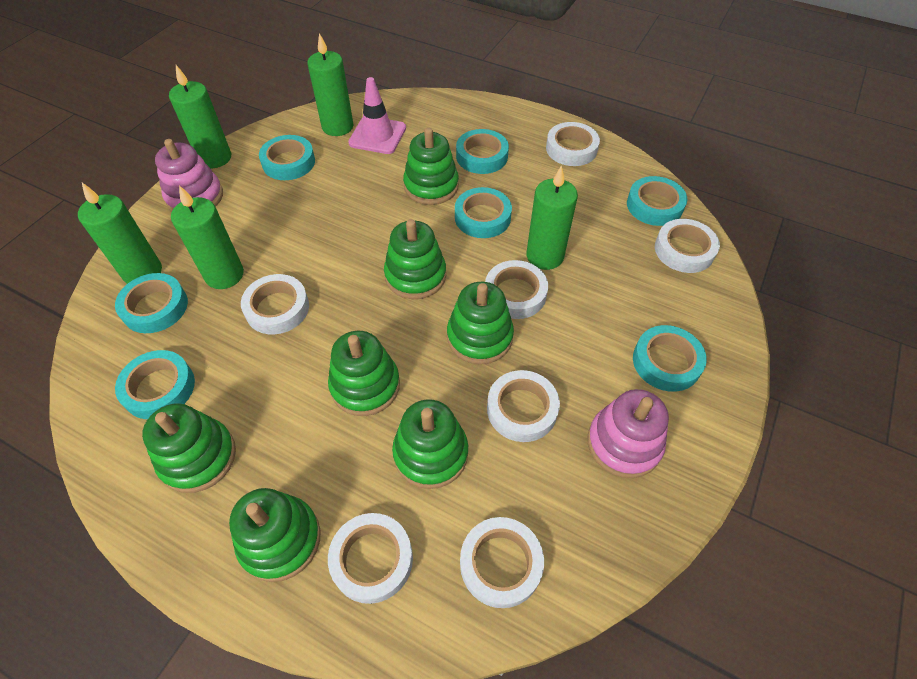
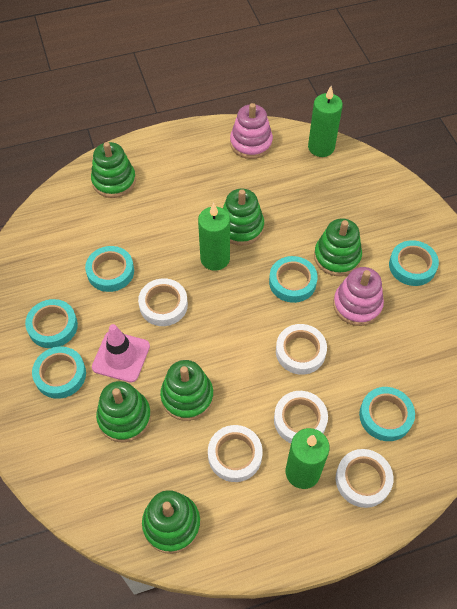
green candle: 5 -> 3
green stacking toy: 7 -> 6
turquoise tape: 7 -> 6
white tape: 7 -> 5

